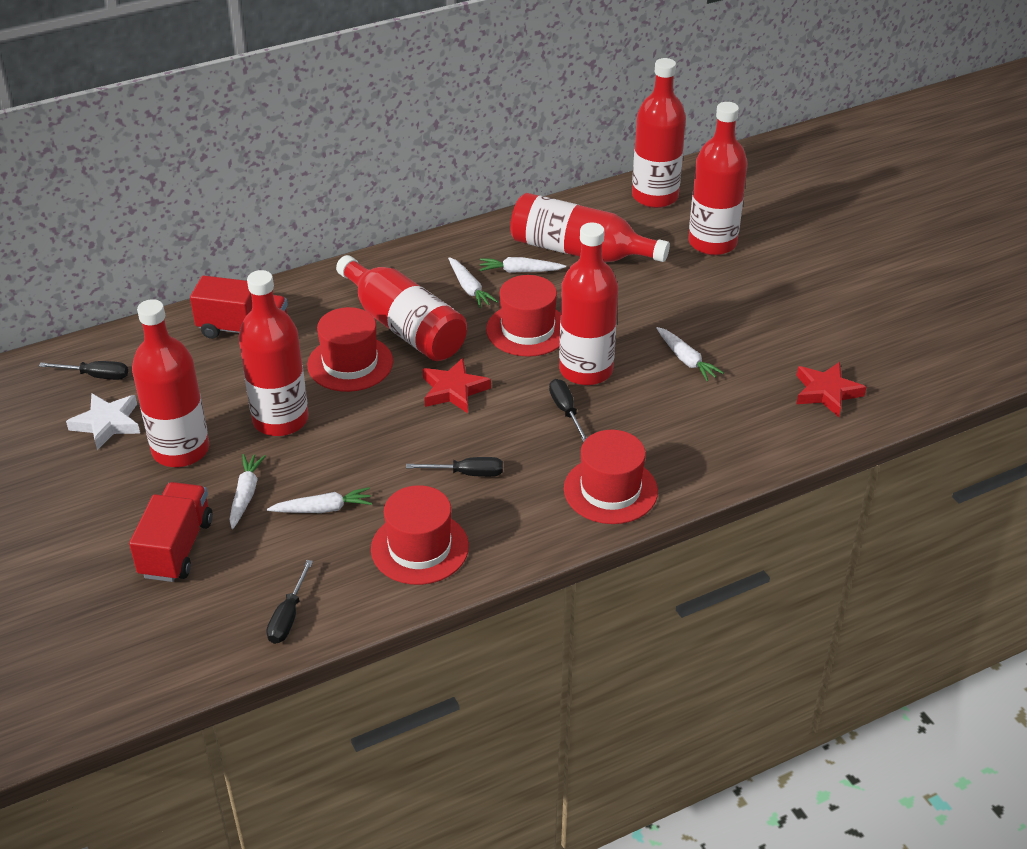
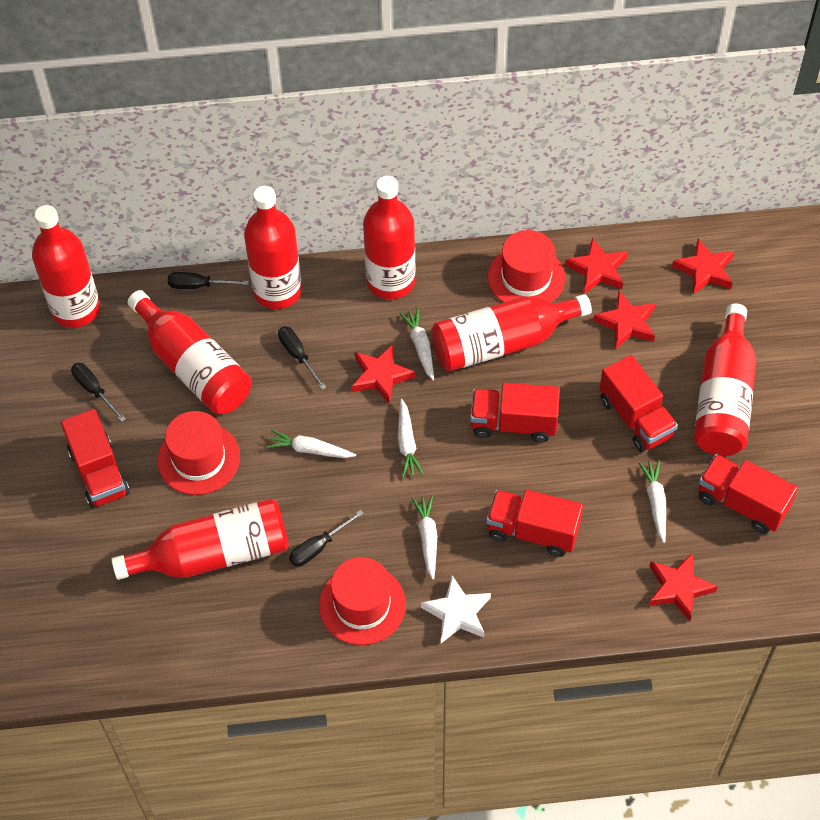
red hat: 4 -> 3
red star: 2 -> 5
red truck: 2 -> 5

